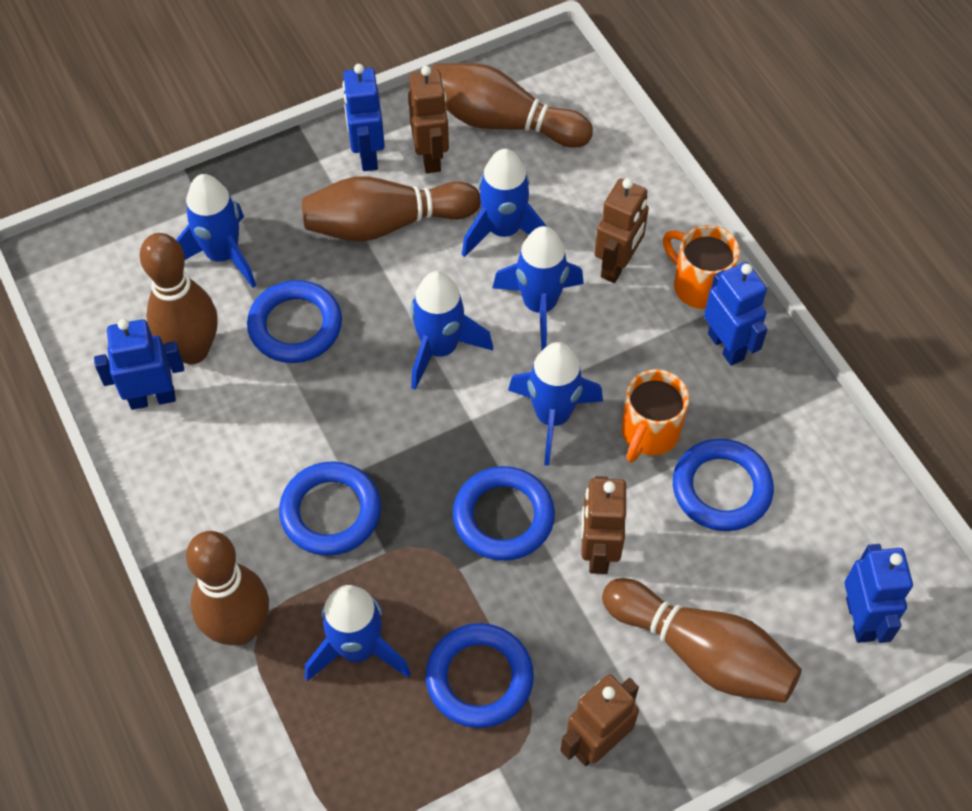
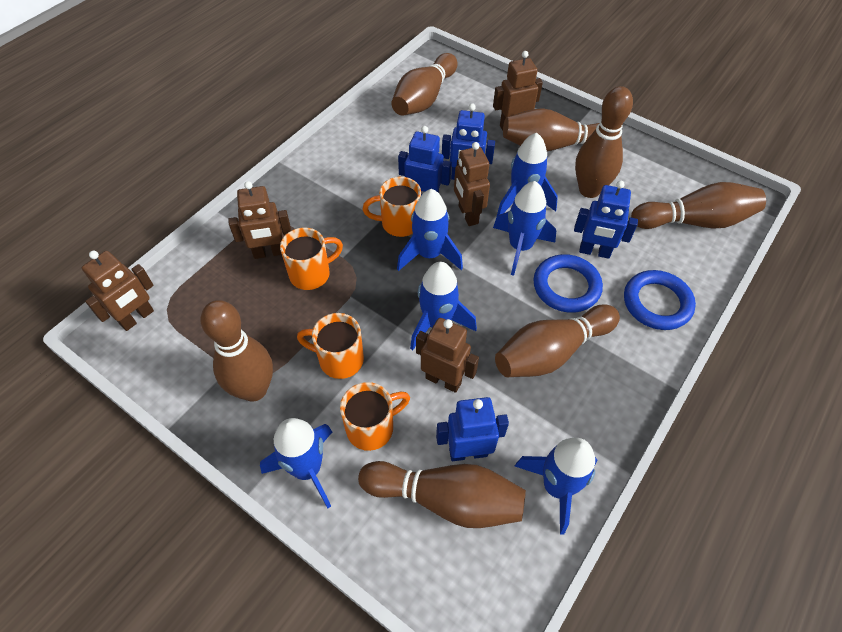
blue ring: 5 -> 2
brown bowling pin: 5 -> 7
brown robot: 4 -> 5
orange mug: 2 -> 4

